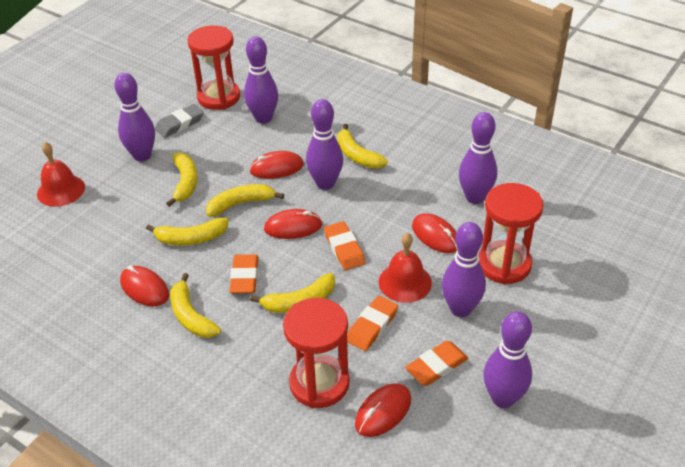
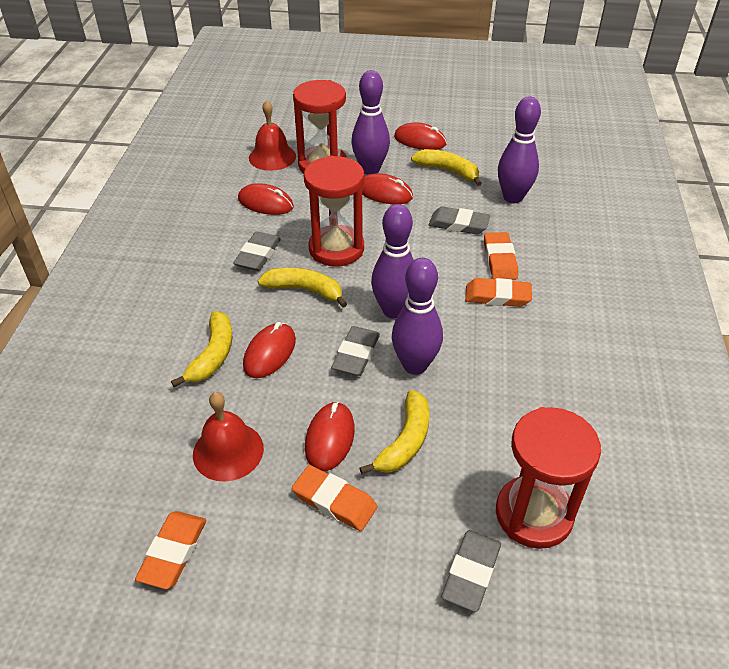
grey eraser: 1 -> 4
purple bowling pin: 6 -> 4
yellow banana: 6 -> 4

